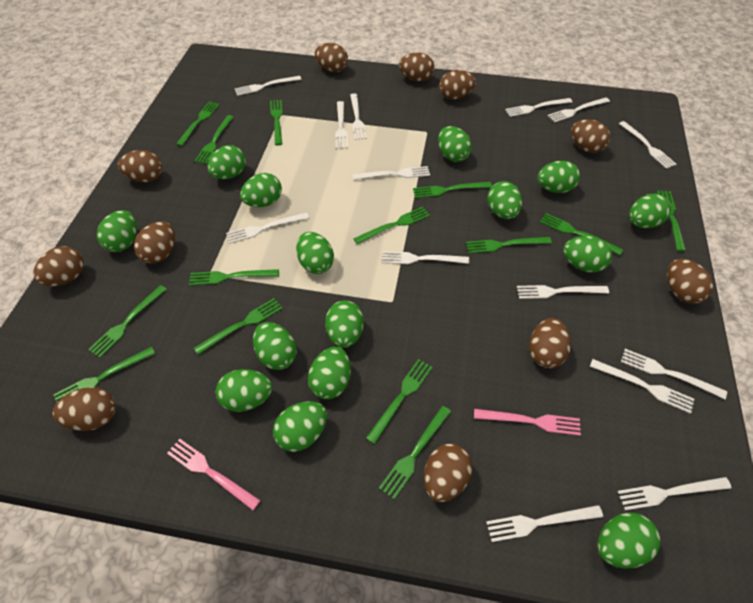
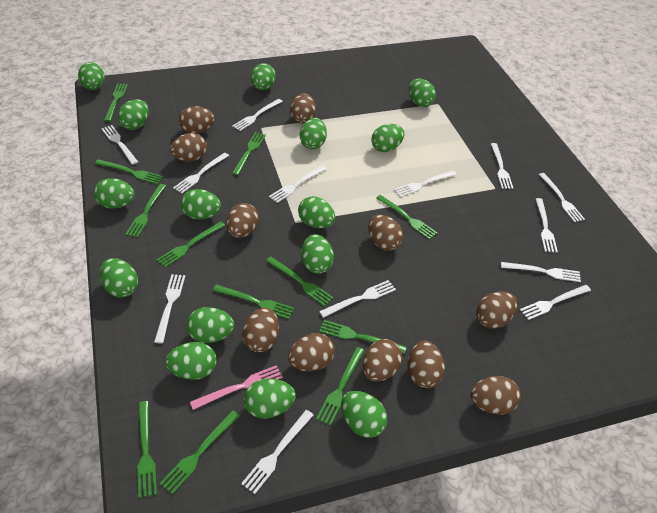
green fork: 14 -> 12
pink fork: 2 -> 1
white fork: 14 -> 13

